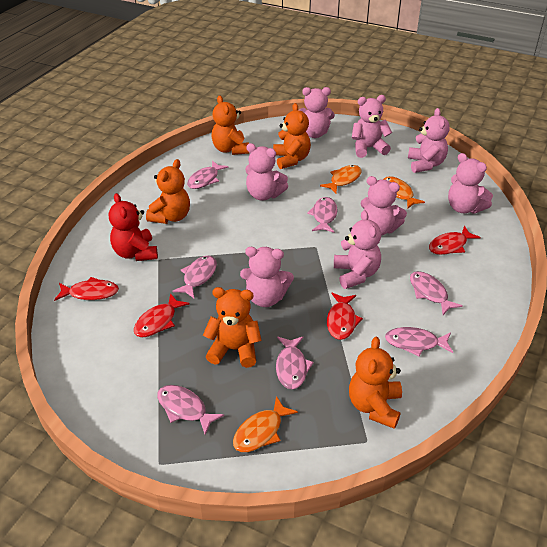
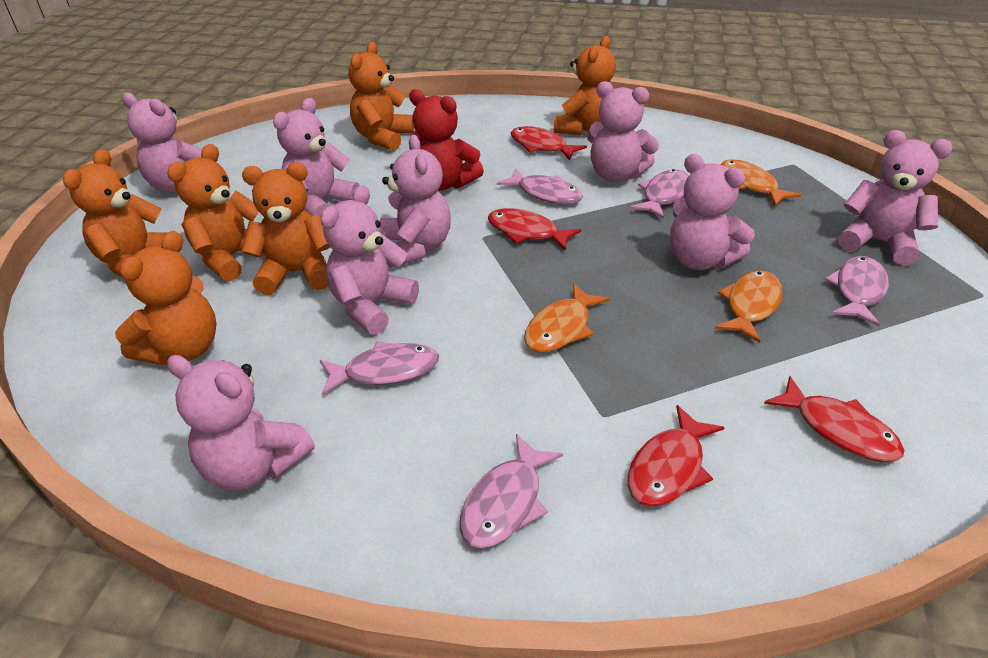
orange teddy bear: 5 -> 6
pink fish: 7 -> 5

